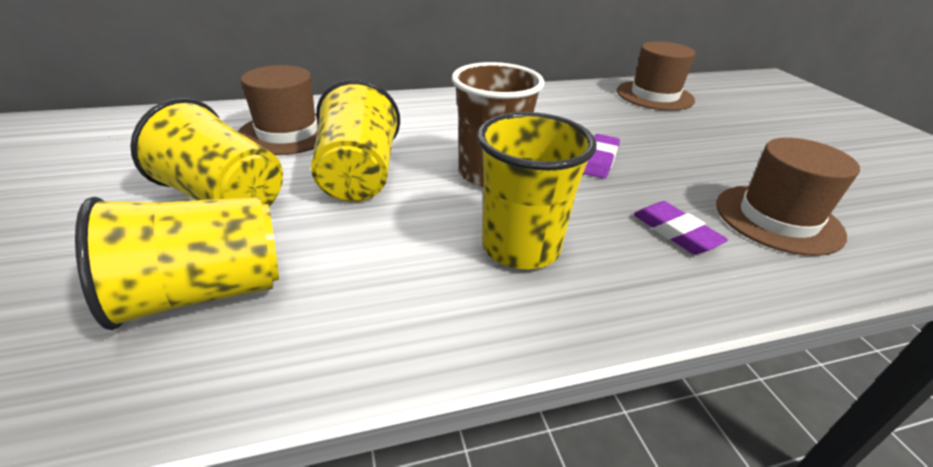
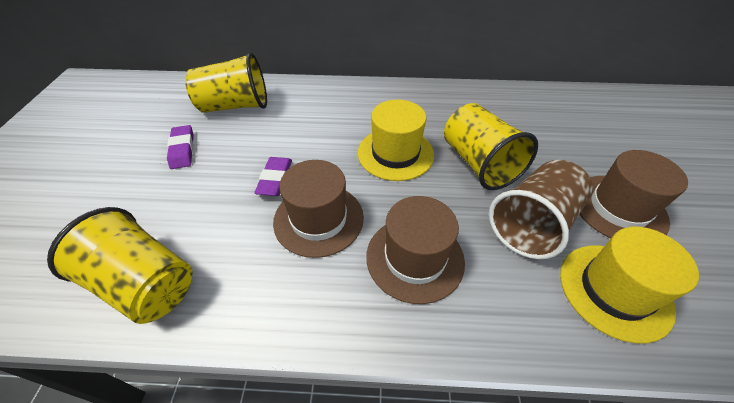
yellow cup: 4 -> 3
yellow hat: 0 -> 2

